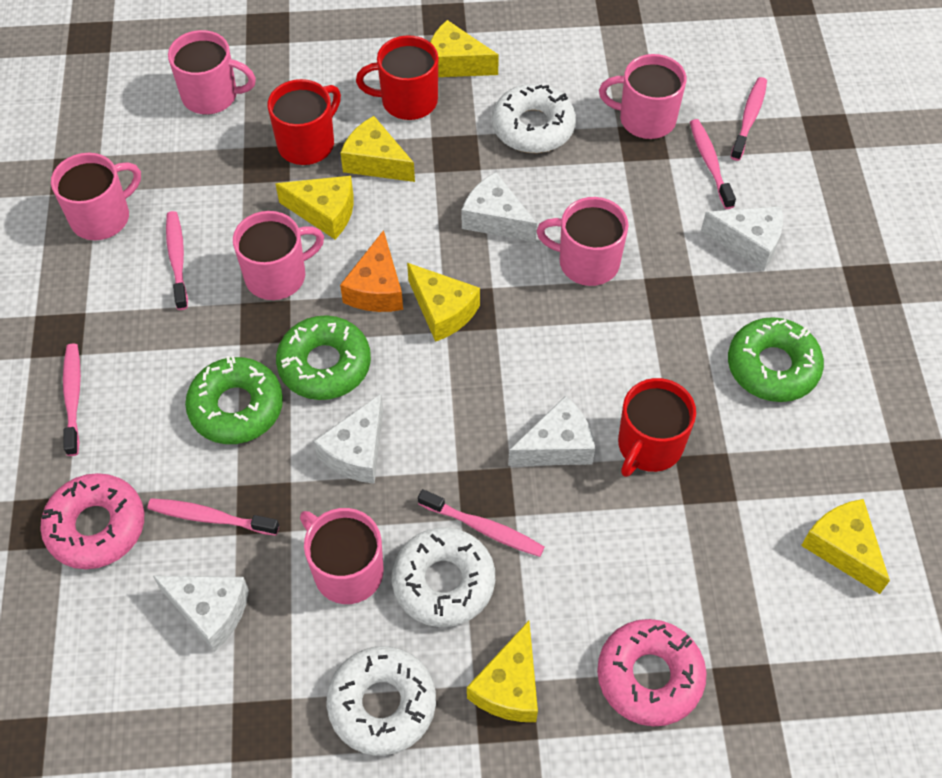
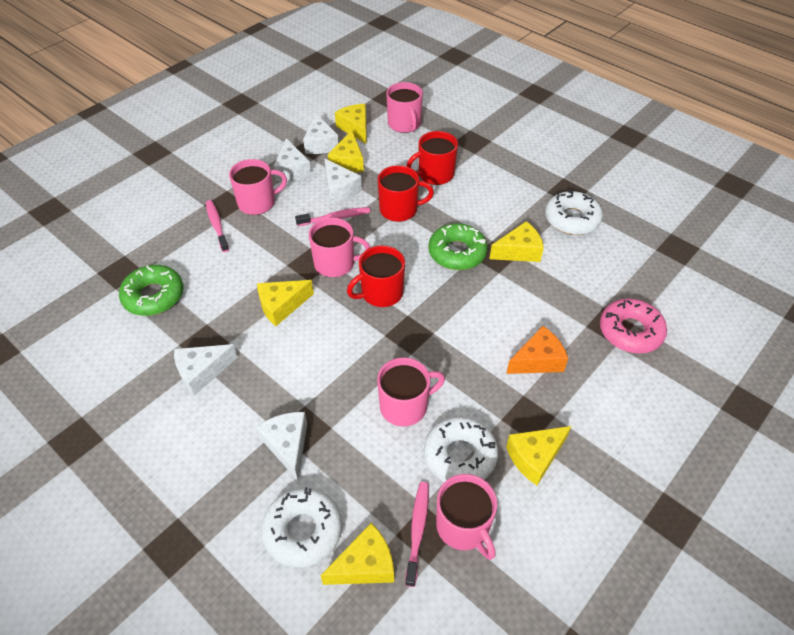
green donut: 3 -> 2
pink donut: 2 -> 1
pink mug: 6 -> 5
pink toothbrush: 6 -> 3

